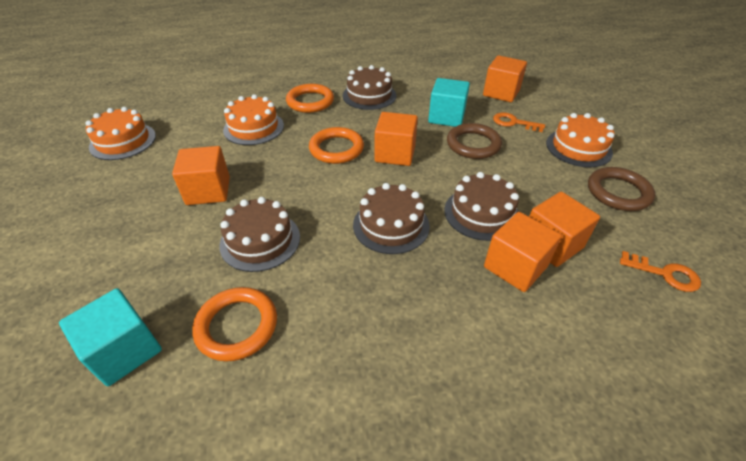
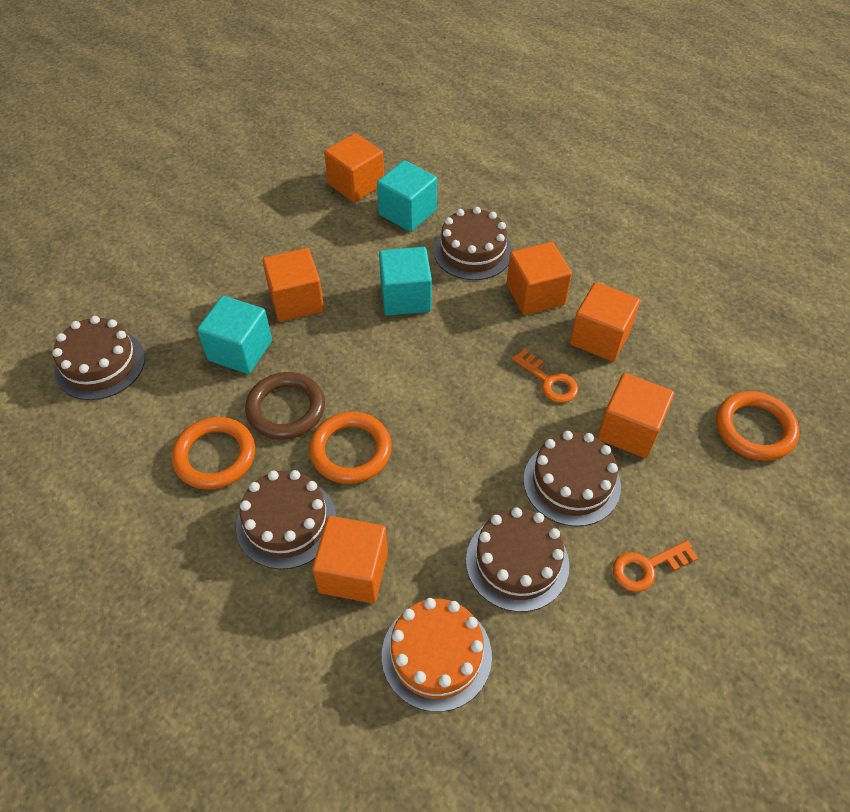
brown cake: 4 -> 5
brown ring: 2 -> 1
orange cake: 3 -> 1
orange cube: 5 -> 6
turquoise cube: 2 -> 3

